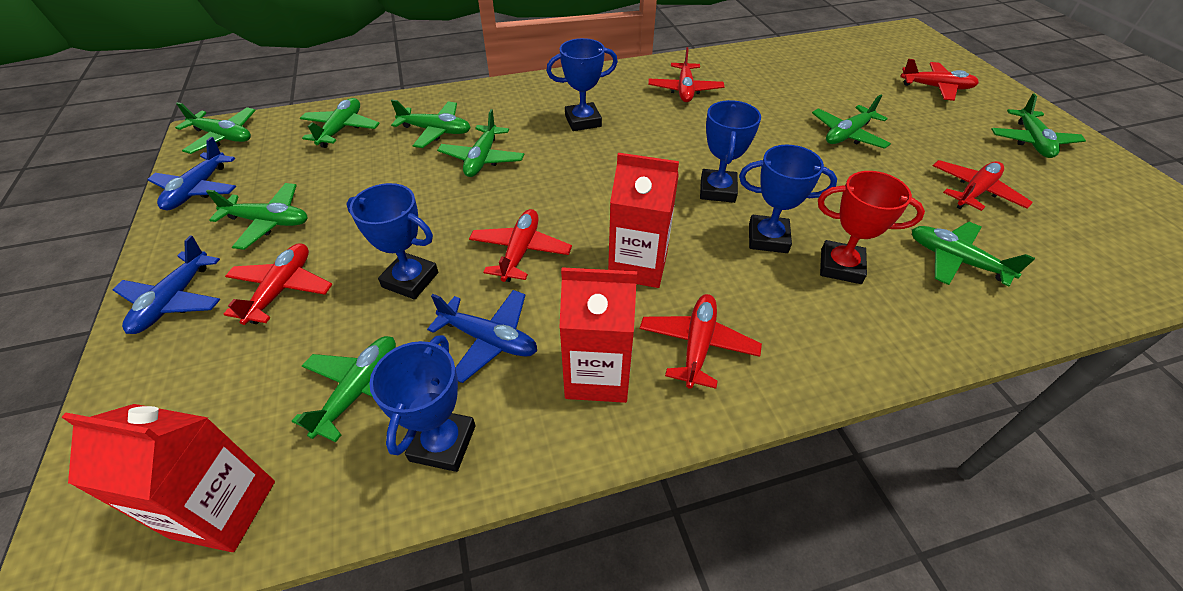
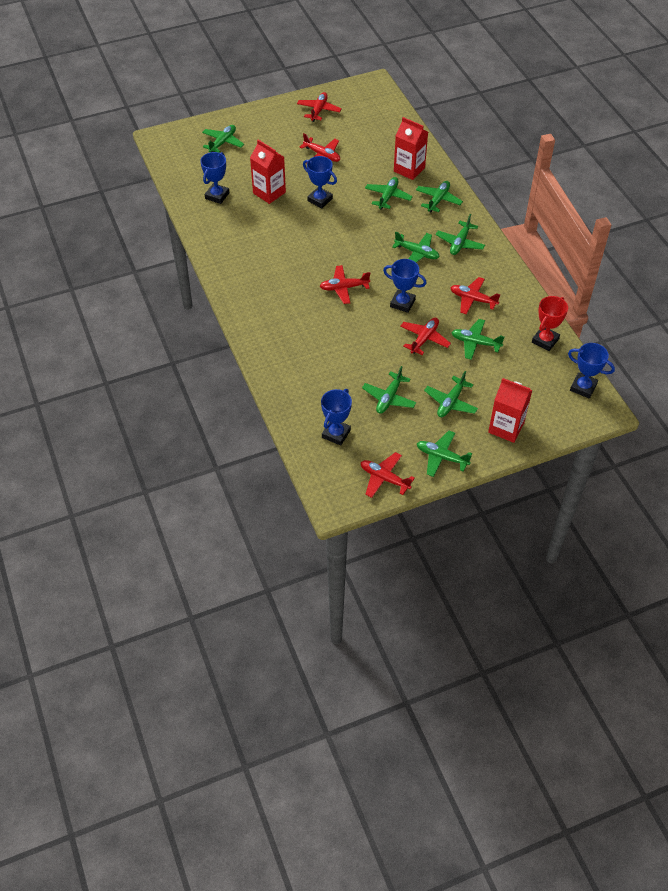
blue plane: 3 -> 0

